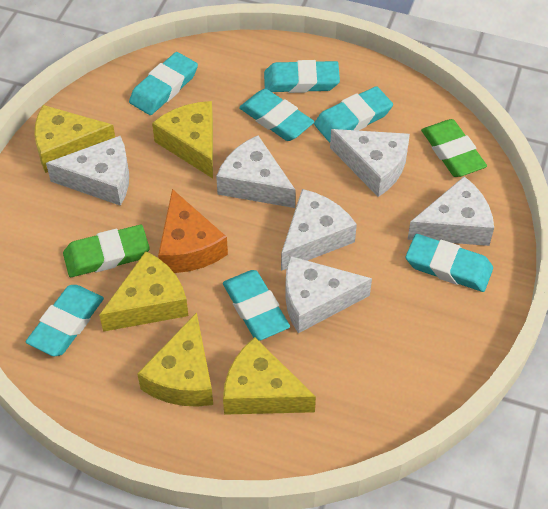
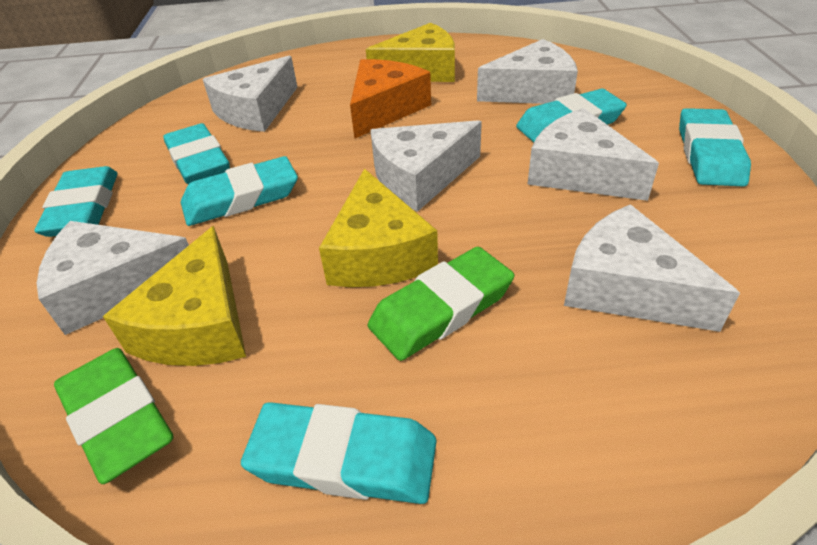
turquoise eraser: 7 -> 6
yellow cheese: 5 -> 3

